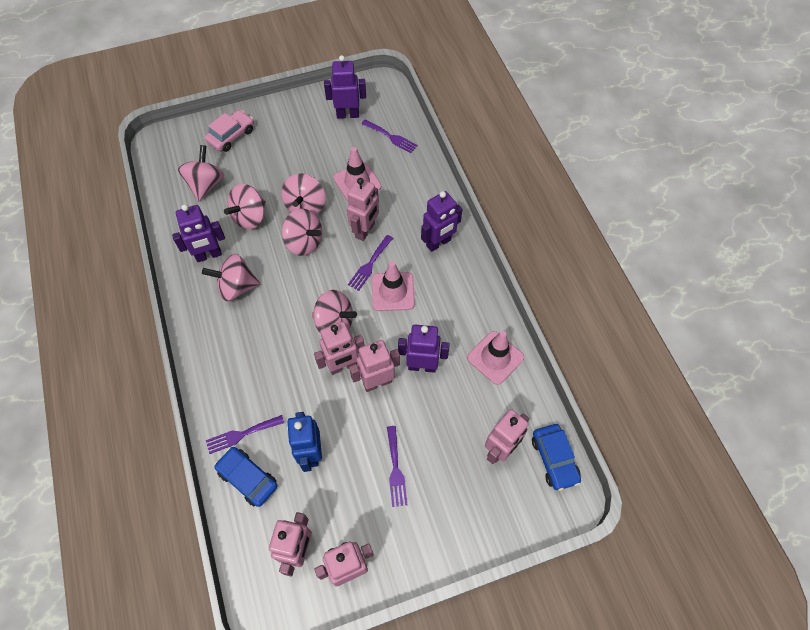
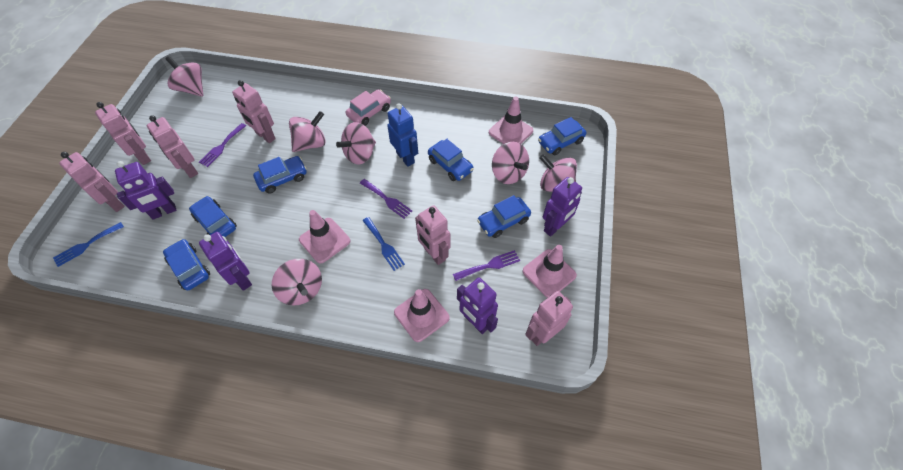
blue car: 2 -> 6
blue fork: 0 -> 2
pink traffic cone: 3 -> 4
purple fork: 4 -> 3

